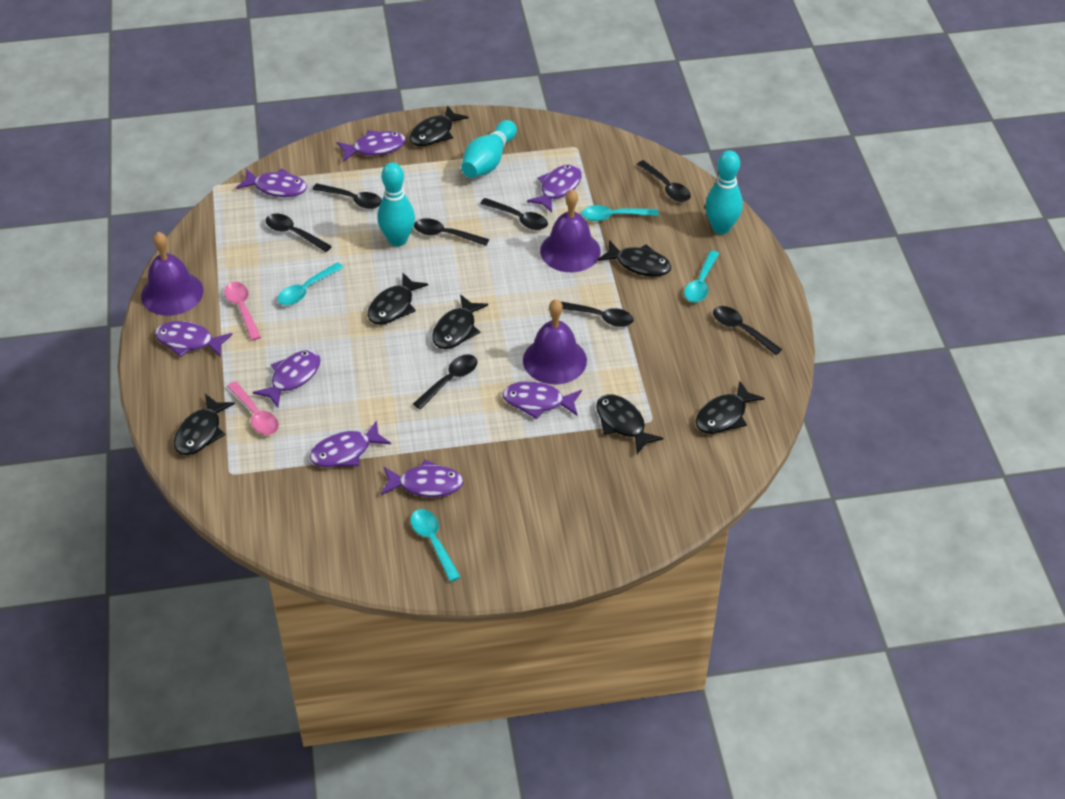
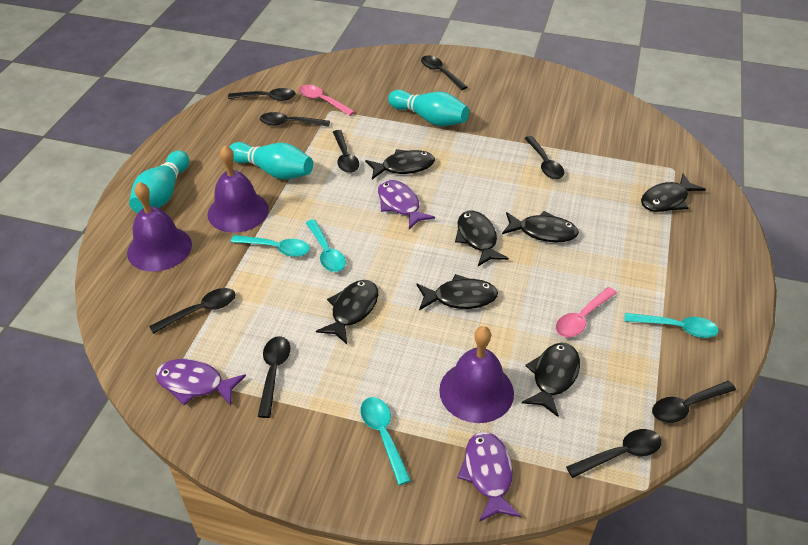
black spoon: 8 -> 9
purple fish: 8 -> 3

